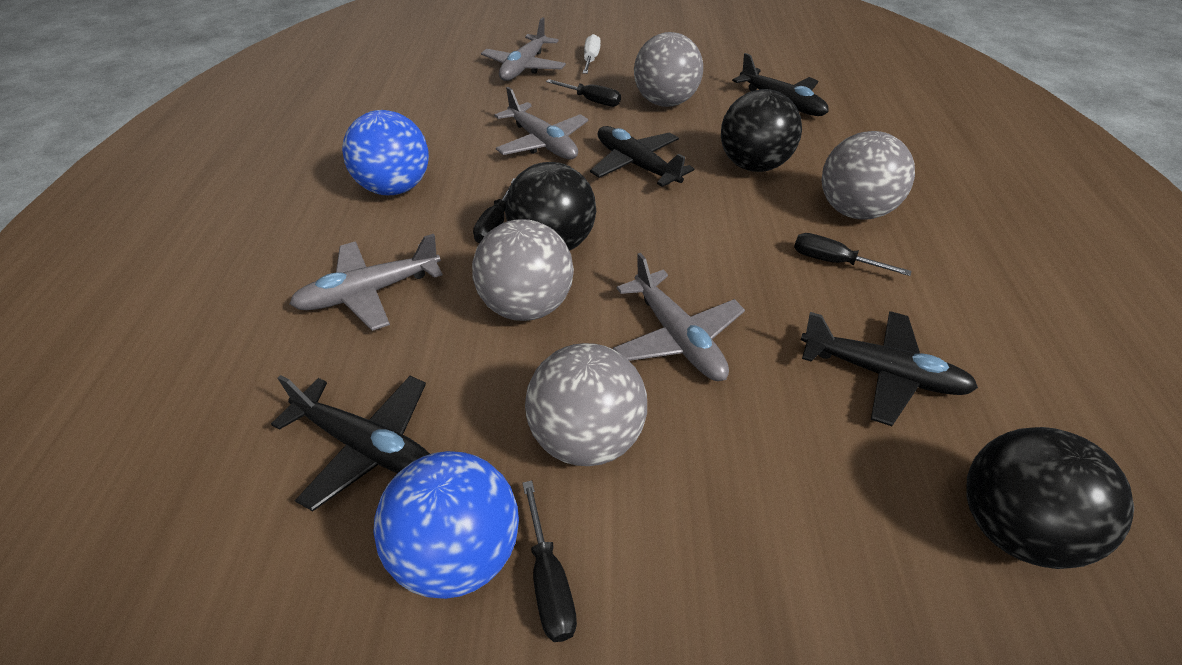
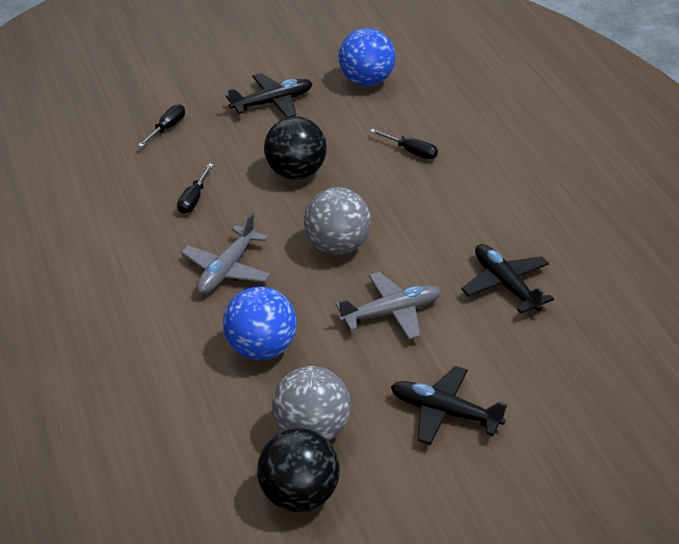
black ball: 3 -> 2
black plane: 4 -> 3
black screwdriver: 4 -> 3
grey ball: 4 -> 2
grey plane: 4 -> 2
white screwdriver: 1 -> 0

